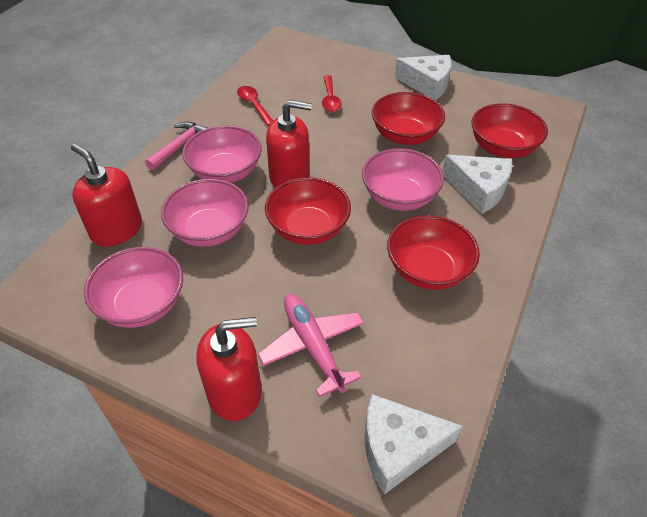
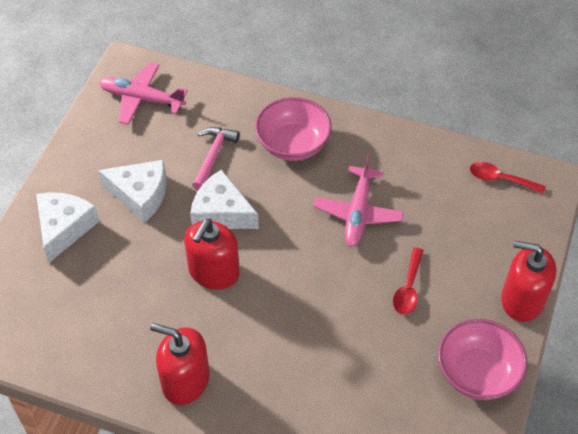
pink bowl: 4 -> 2
pink plane: 1 -> 2
red bowl: 4 -> 0

